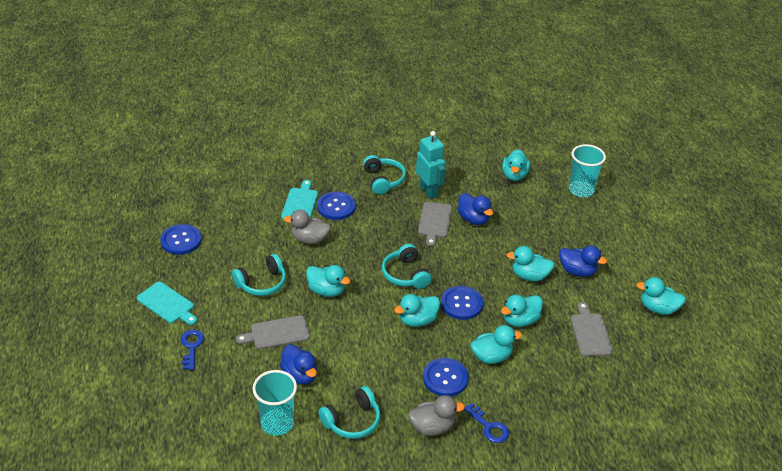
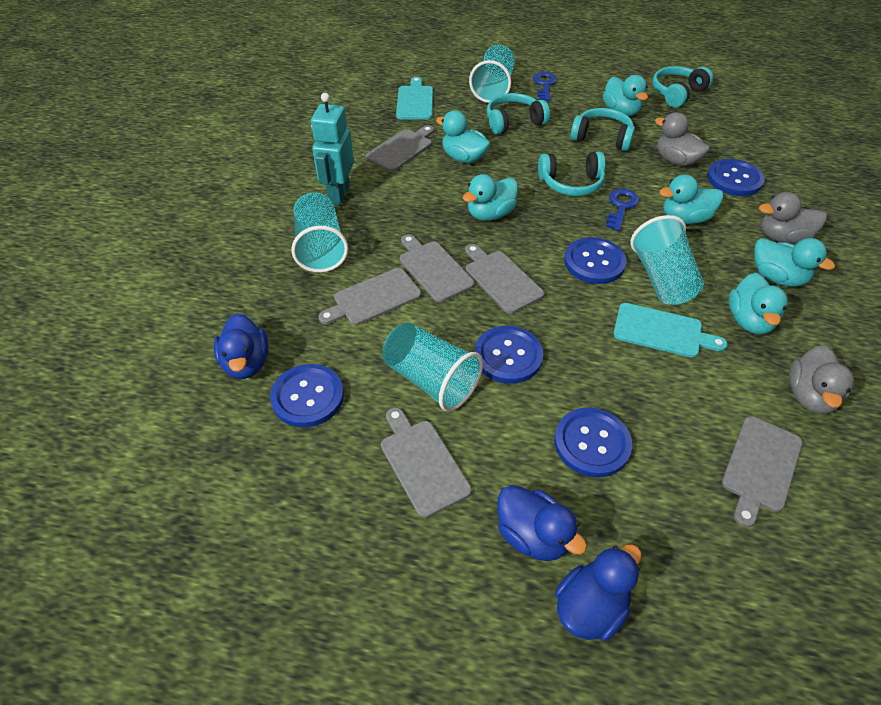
blue button: 4 -> 5
grey cutting board: 3 -> 6
grey duck: 2 -> 3
turquoise cup: 2 -> 4
turquoise duck: 7 -> 6

